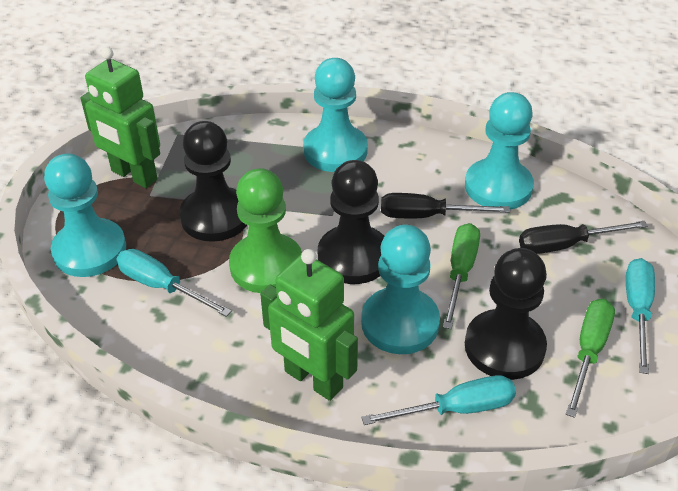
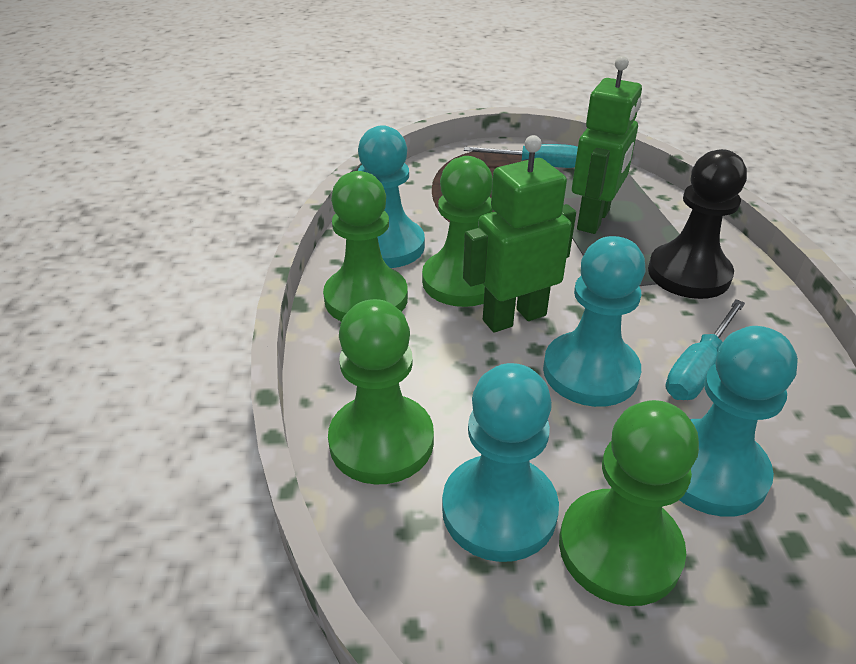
black pawn: 3 -> 1
black screwdriver: 2 -> 0
green pawn: 1 -> 4
green screwdriver: 2 -> 0
turquoise screwdriver: 3 -> 2

